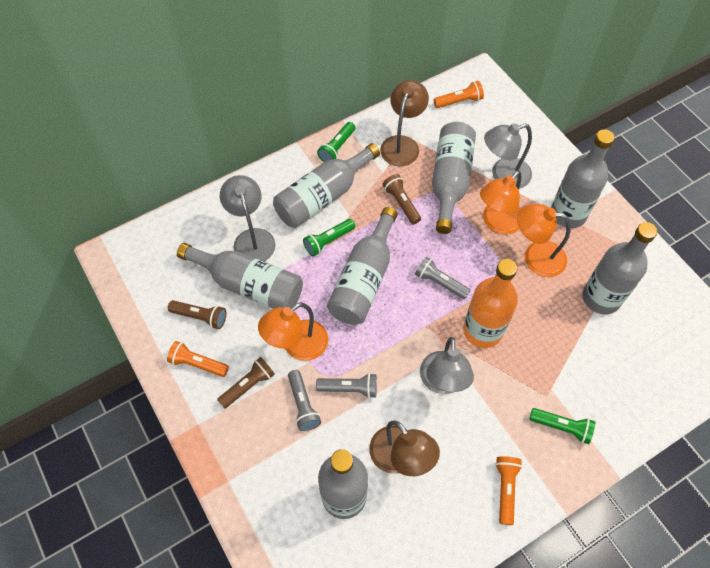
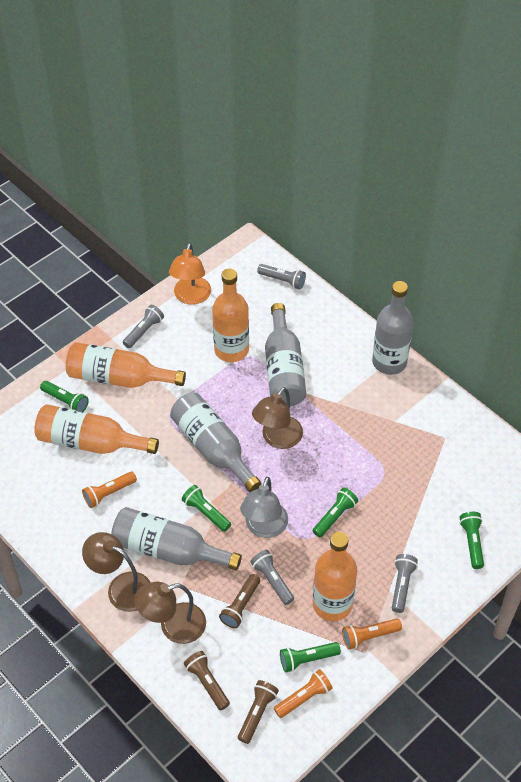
brown lamp: 2 -> 3
green flashlight: 3 -> 5
grey bottle: 7 -> 4
grey flashlight: 3 -> 4
grey lamp: 3 -> 1
orange bottle: 1 -> 4
orange lamp: 3 -> 1

